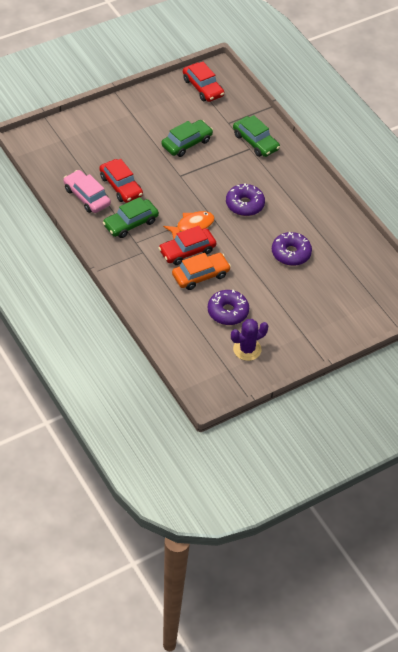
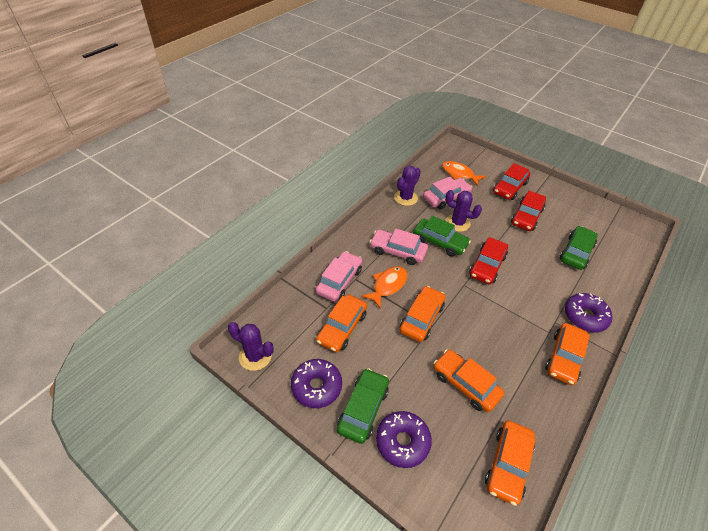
orange car: 1 -> 5
orange fish: 1 -> 2
pink car: 1 -> 3
purple cactus: 1 -> 3

